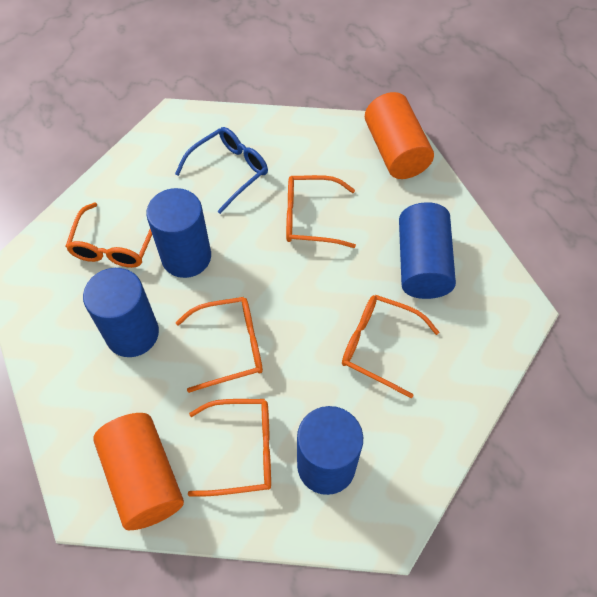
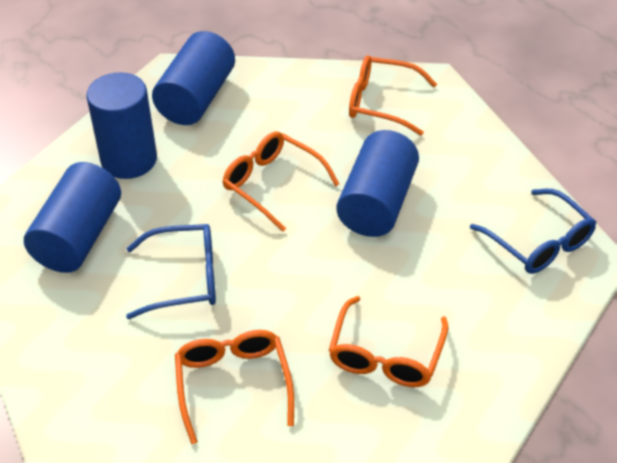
blue glasses: 1 -> 2
orange cylinder: 2 -> 0
orange glasses: 5 -> 4

